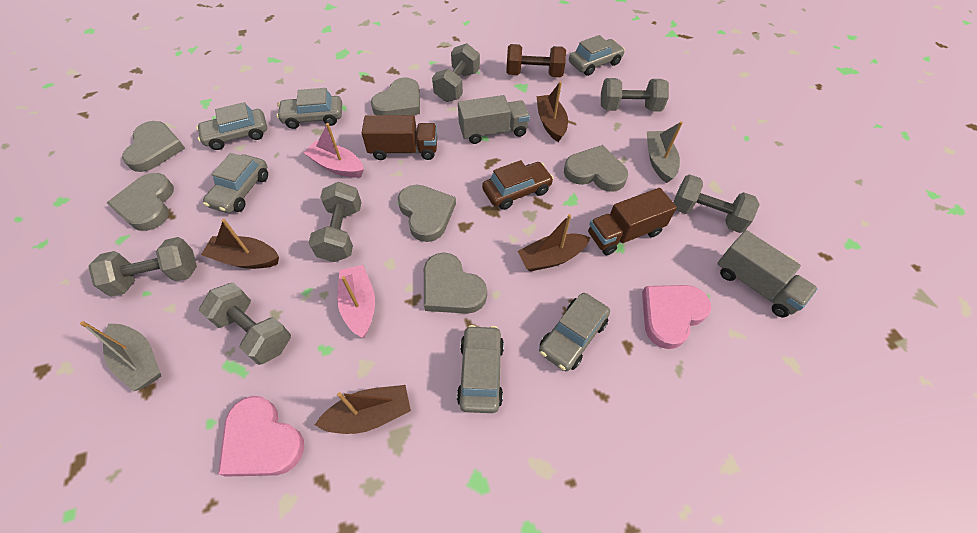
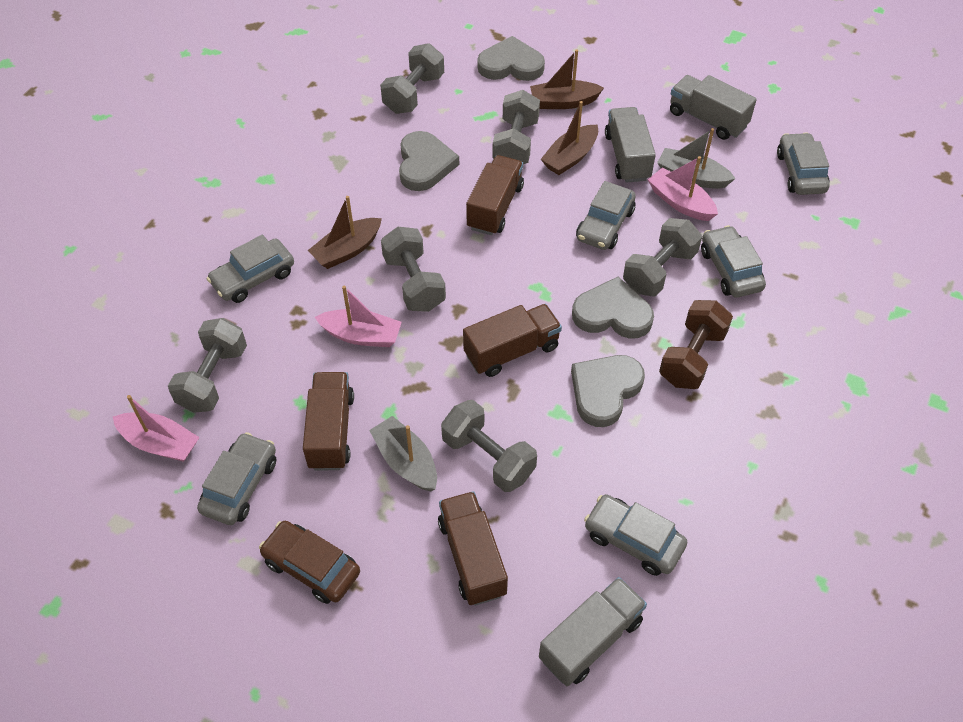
brown boat: 4 -> 3
brown truck: 2 -> 4
grey heart: 6 -> 4
grey truck: 2 -> 3
pink boat: 2 -> 3
pink heart: 2 -> 0

